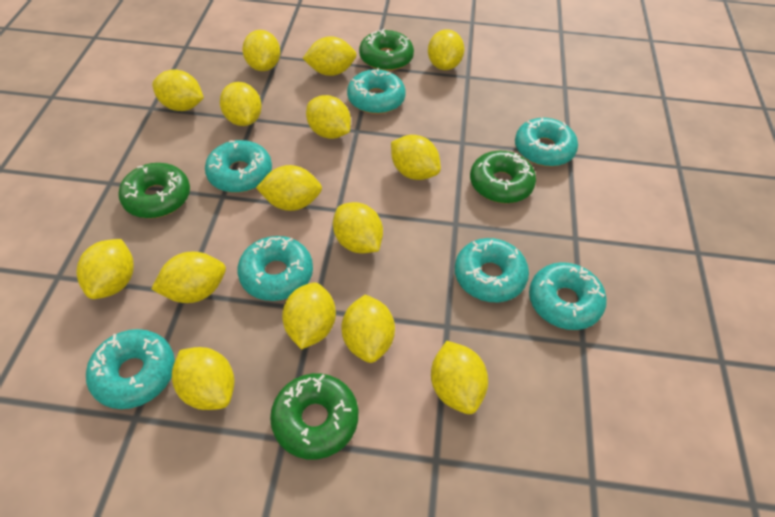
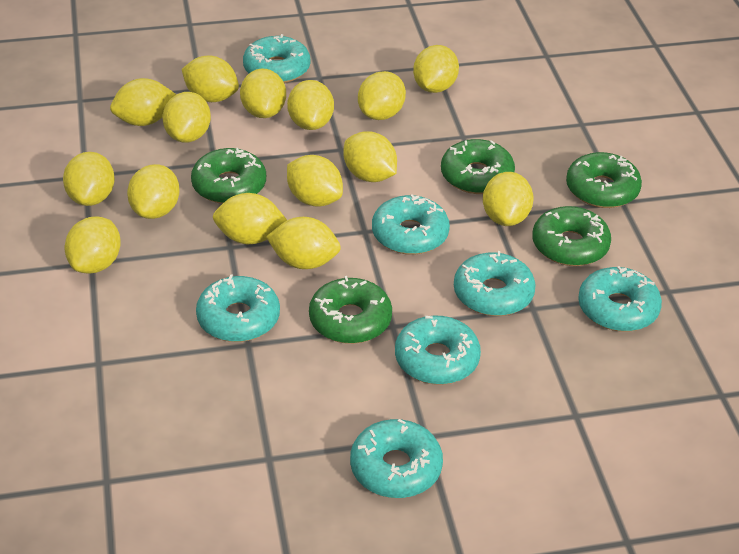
green donut: 4 -> 5

